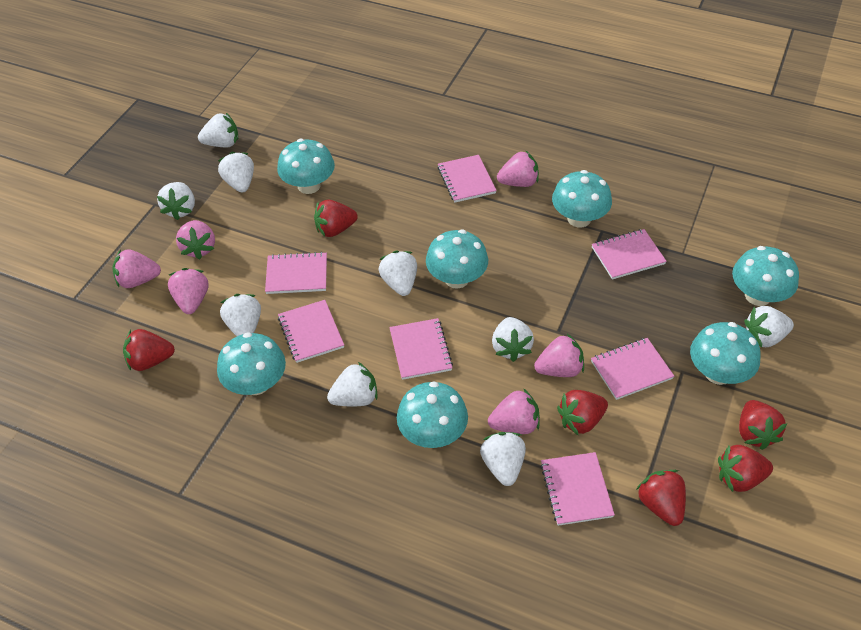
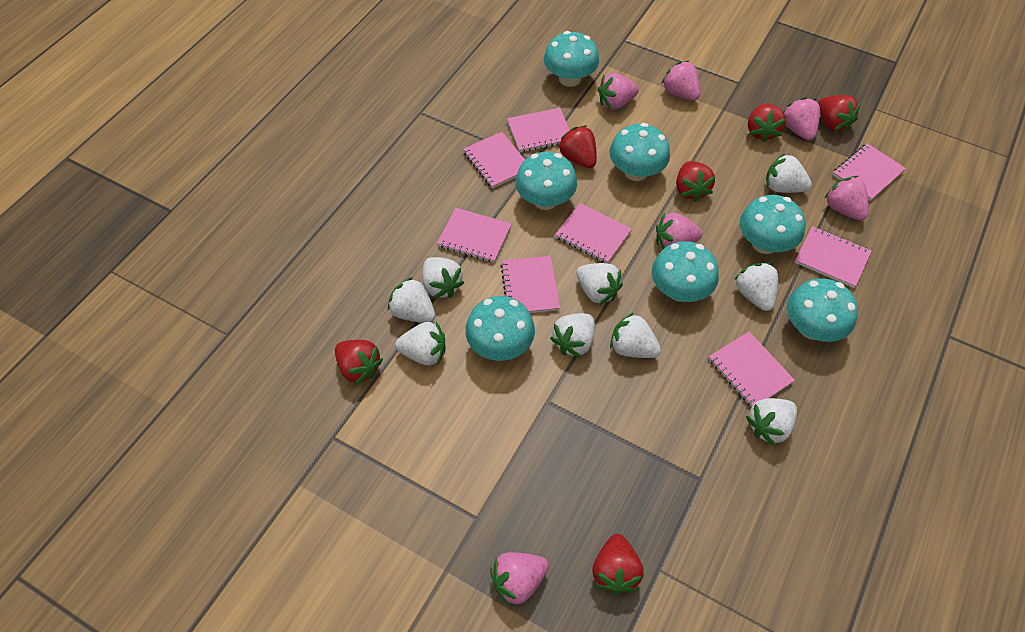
pink notebook: 7 -> 8

